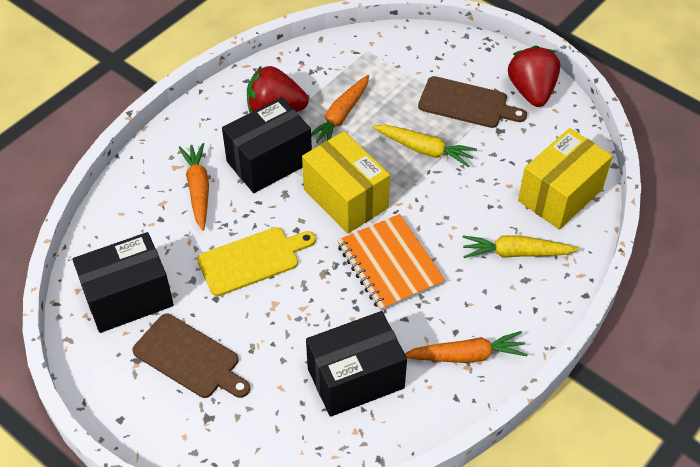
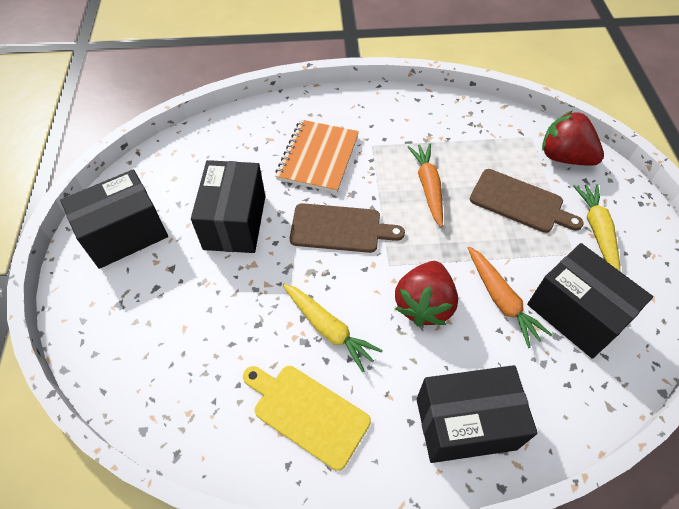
black box: 3 -> 4
orange carrot: 3 -> 2
yellow box: 2 -> 0

